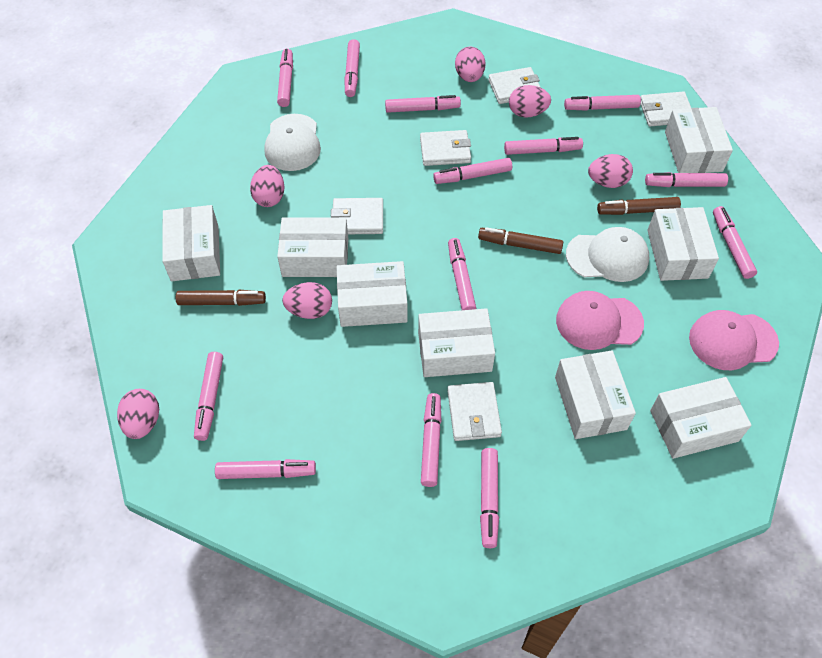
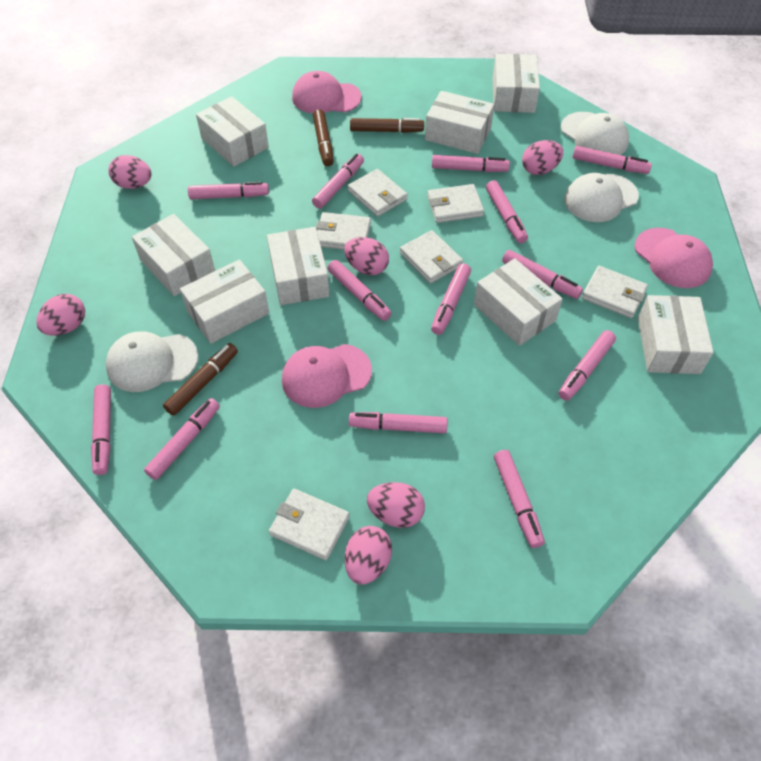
pink cap: 2 -> 3
white cap: 2 -> 3
white wallet: 5 -> 6

